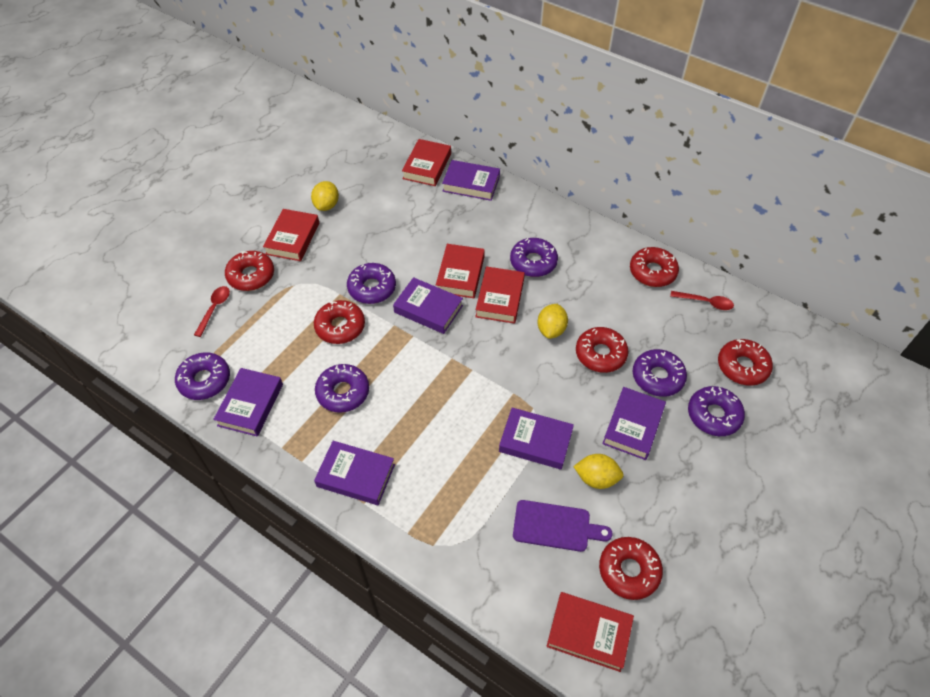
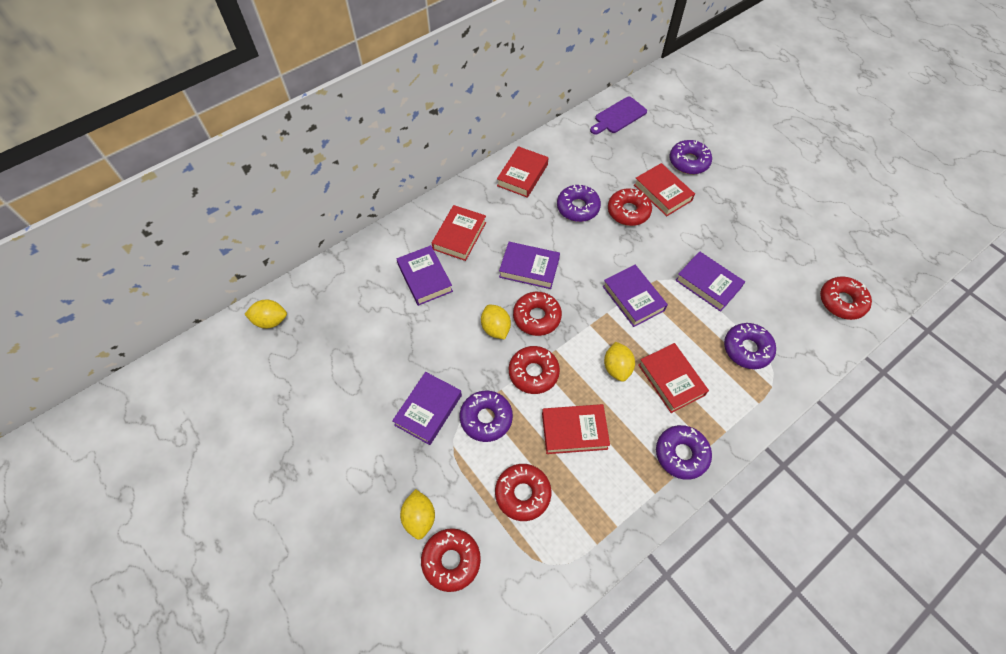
purple book: 6 -> 5
purple donut: 6 -> 5
red spoon: 2 -> 0
yellow lemon: 3 -> 4

